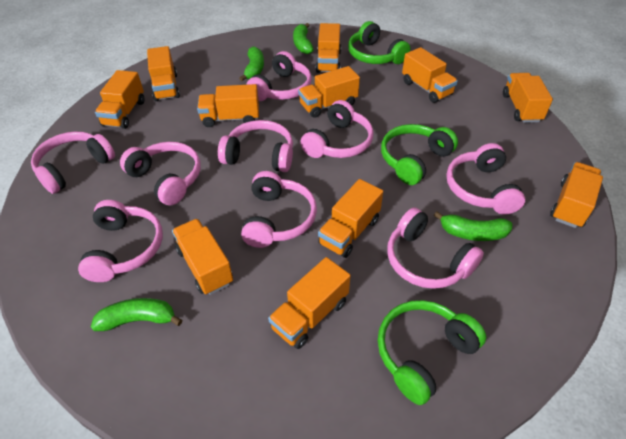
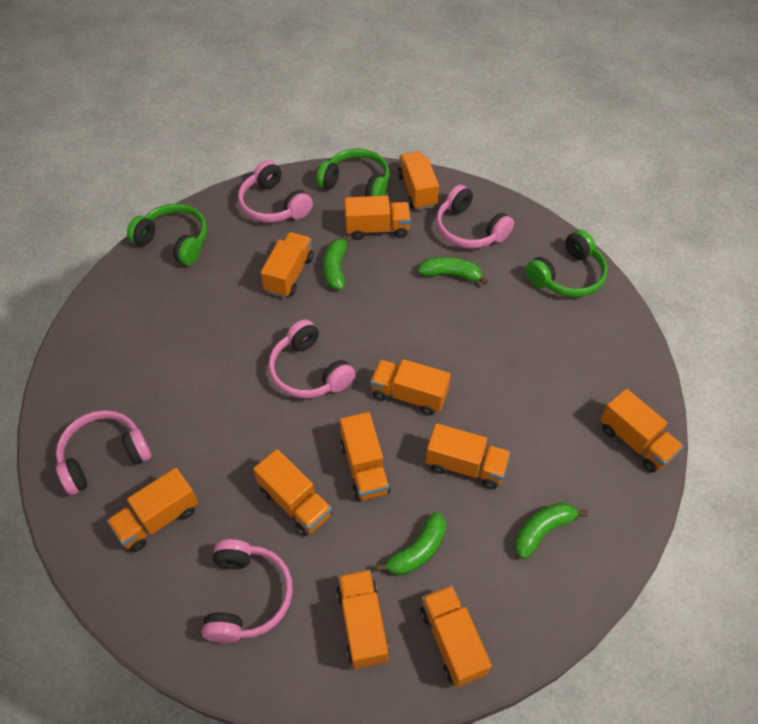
pink headphones: 9 -> 5

